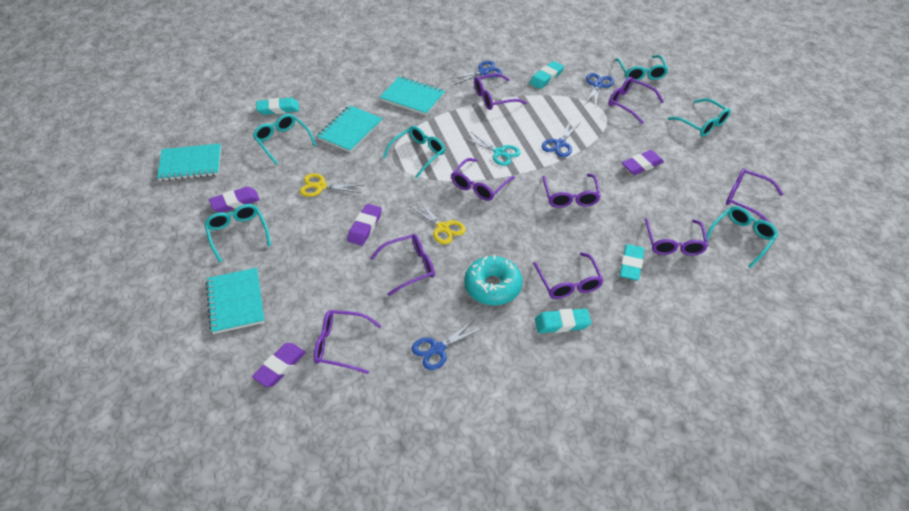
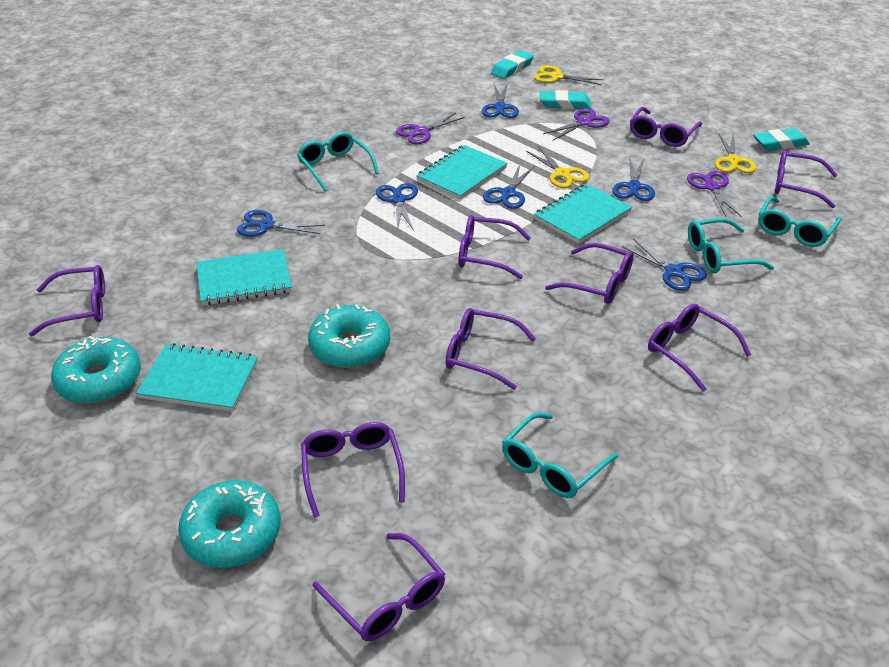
blue scissors: 4 -> 6
purple eraser: 4 -> 0
purple scissors: 0 -> 3
turquoise donut: 1 -> 3
turquoise eraser: 4 -> 3
turquoise glasses: 6 -> 4
turquoise scissors: 1 -> 0
yellow scissors: 2 -> 3

